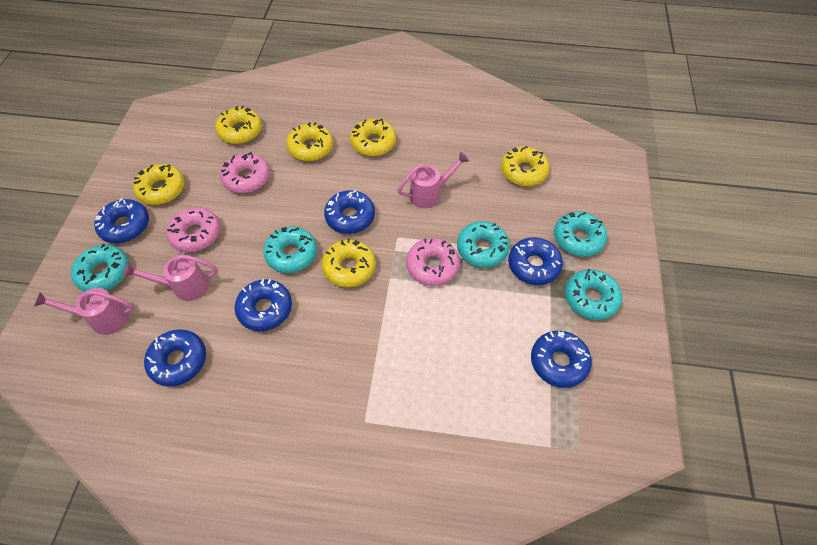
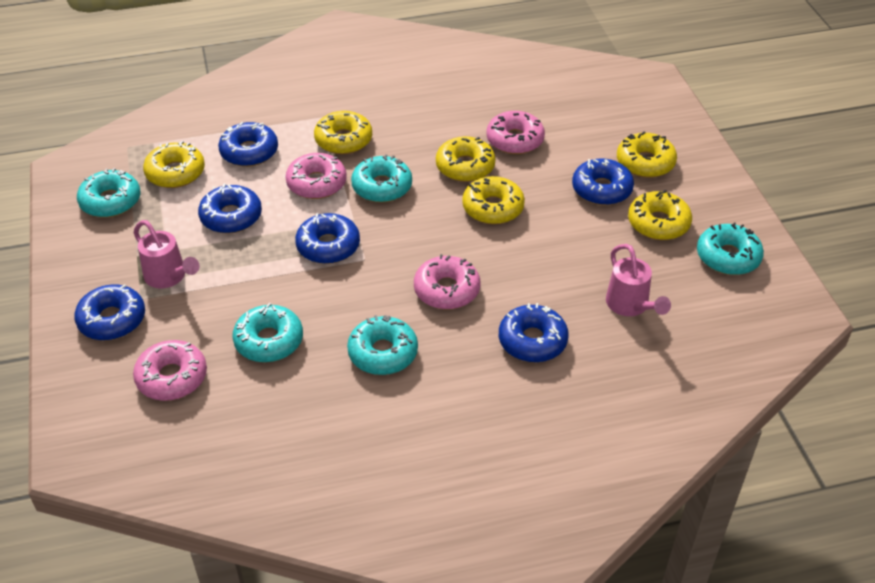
pink donut: 3 -> 4
pink watering can: 3 -> 2

